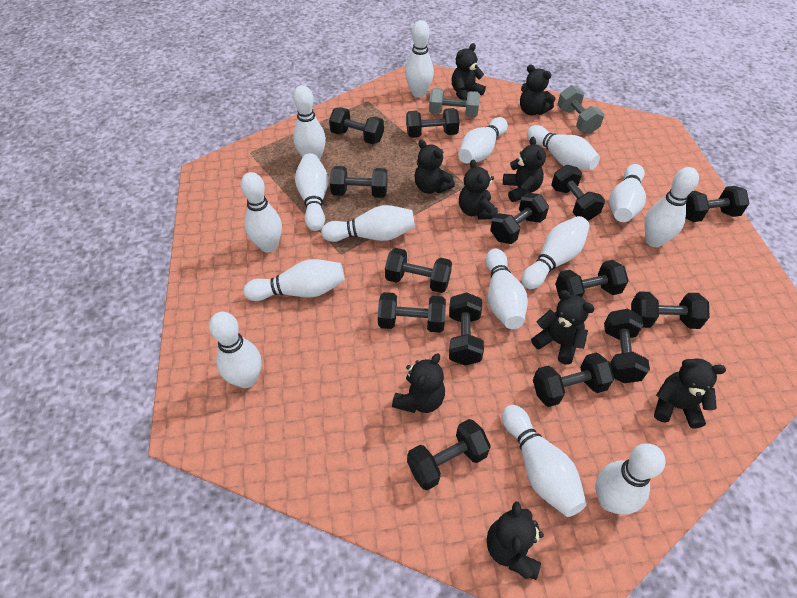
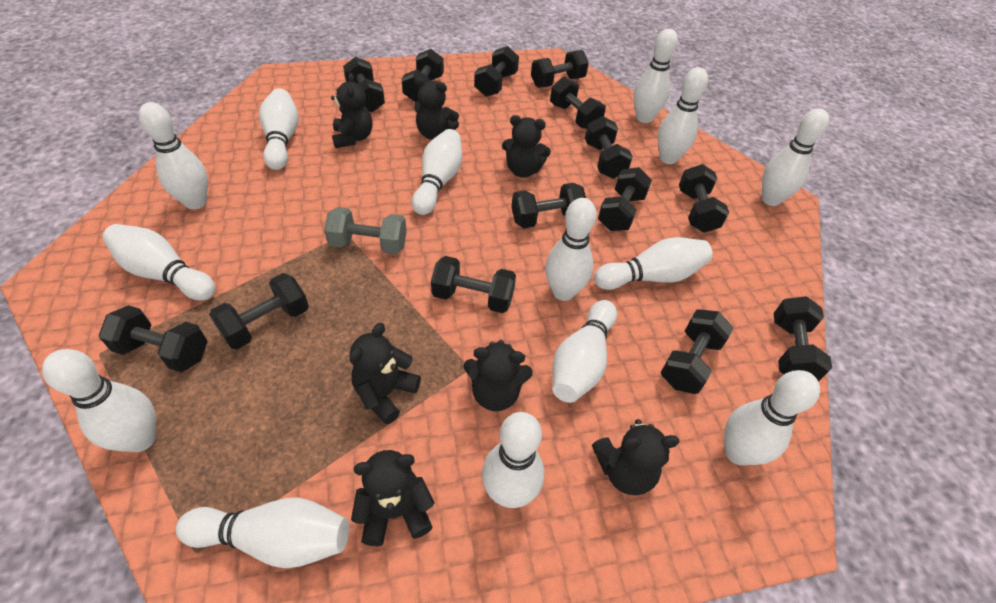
black teddy bear: 9 -> 7
grey dumbbell: 2 -> 1
white bowling pin: 15 -> 14

